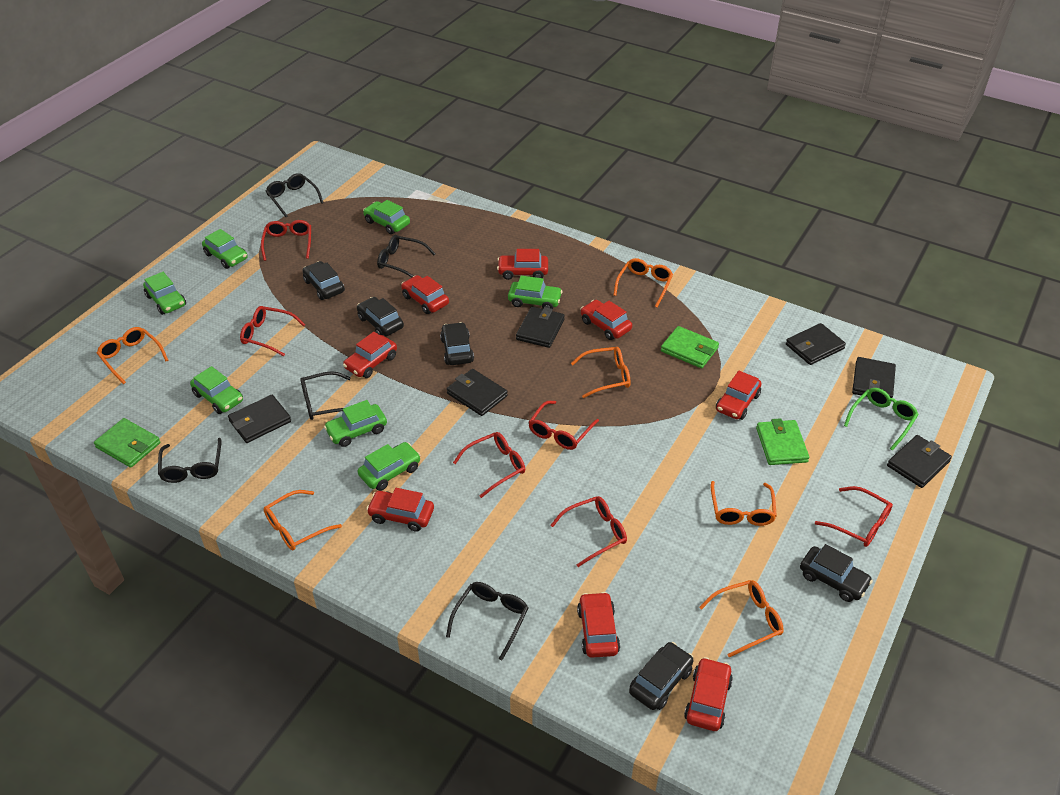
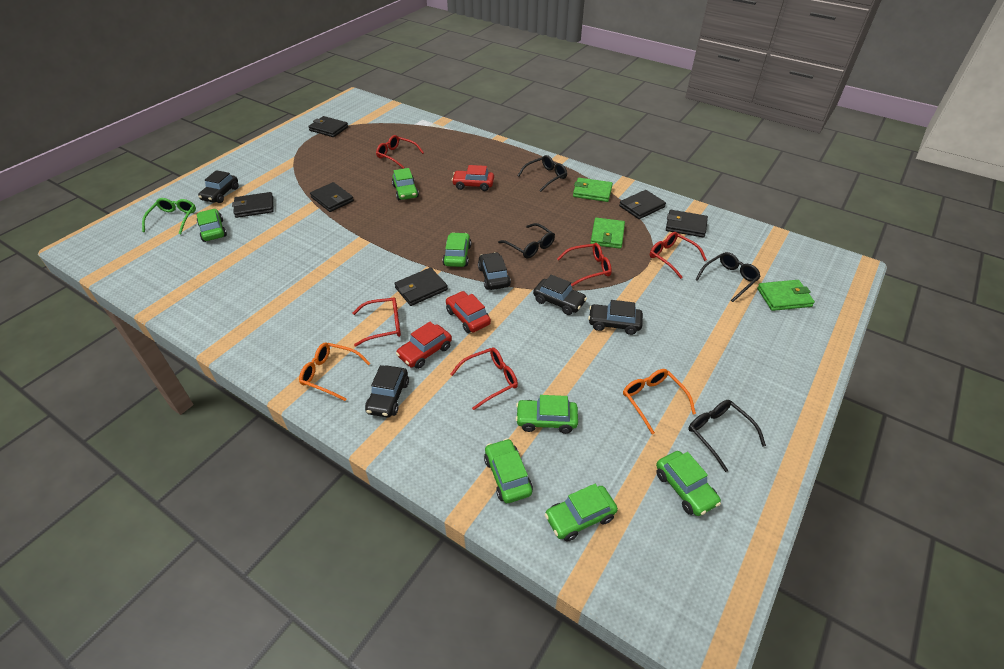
black glasses: 5 -> 4
orange glasses: 6 -> 2
red car: 8 -> 3
red glasses: 6 -> 5

